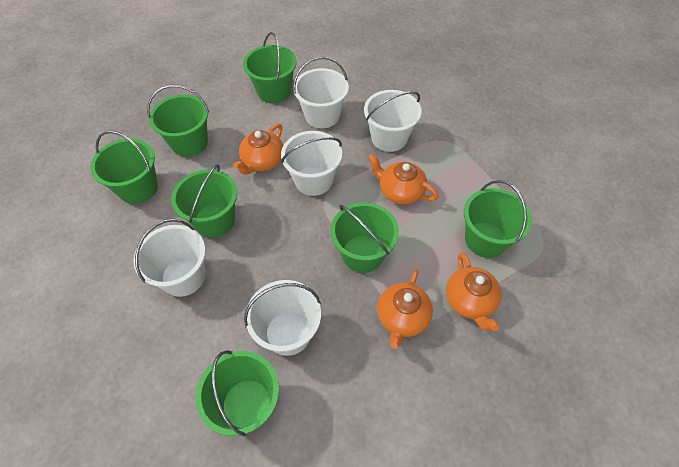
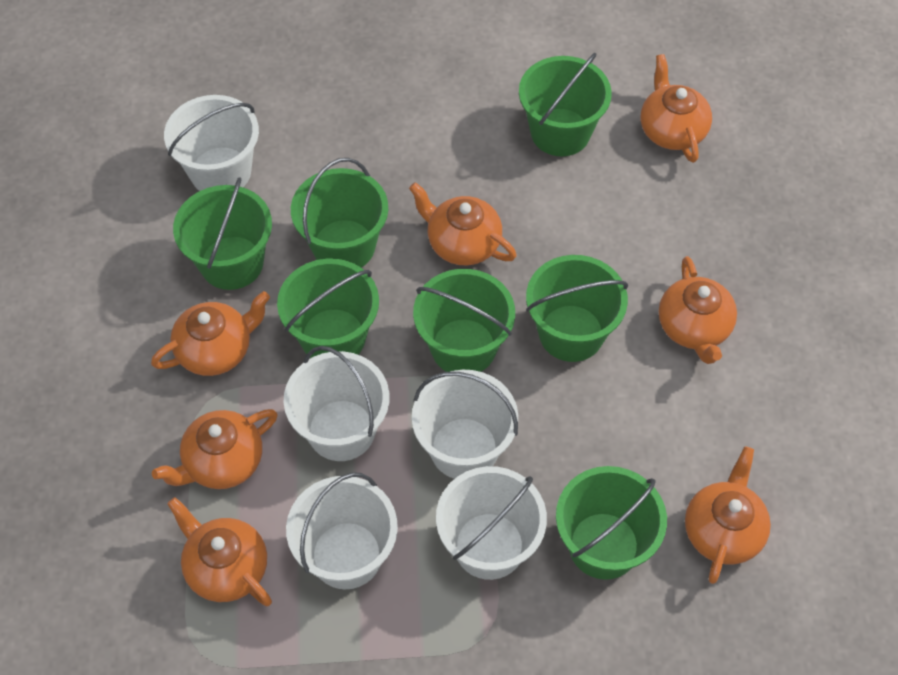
orange teapot: 4 -> 7

